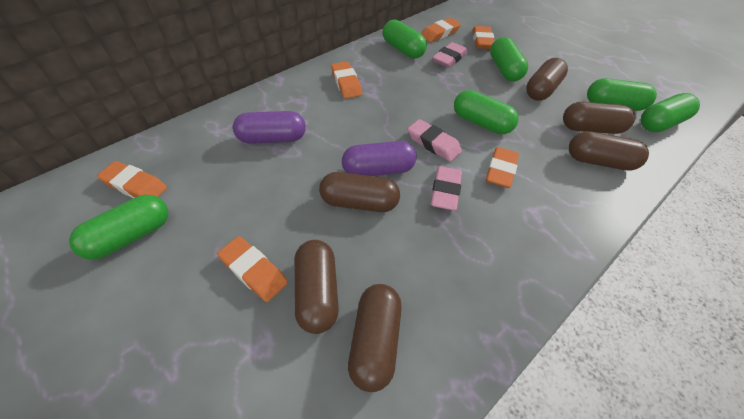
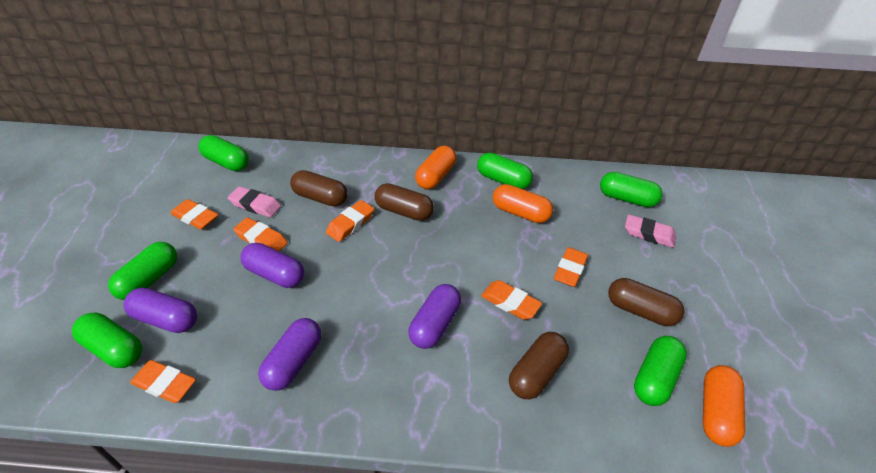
brown capsule: 6 -> 4
orange capsule: 0 -> 3
pink eraser: 3 -> 2
purple capsule: 2 -> 4

